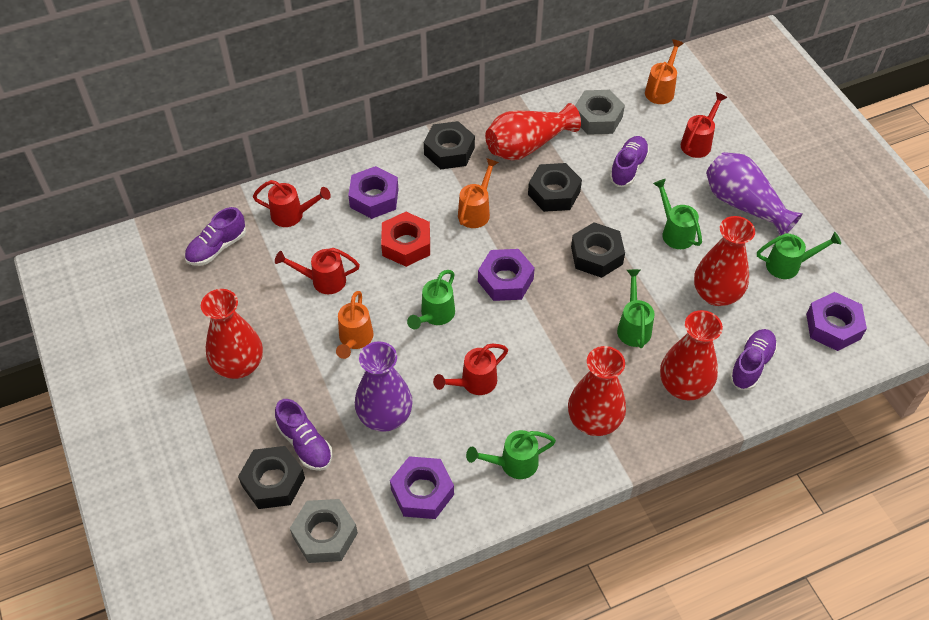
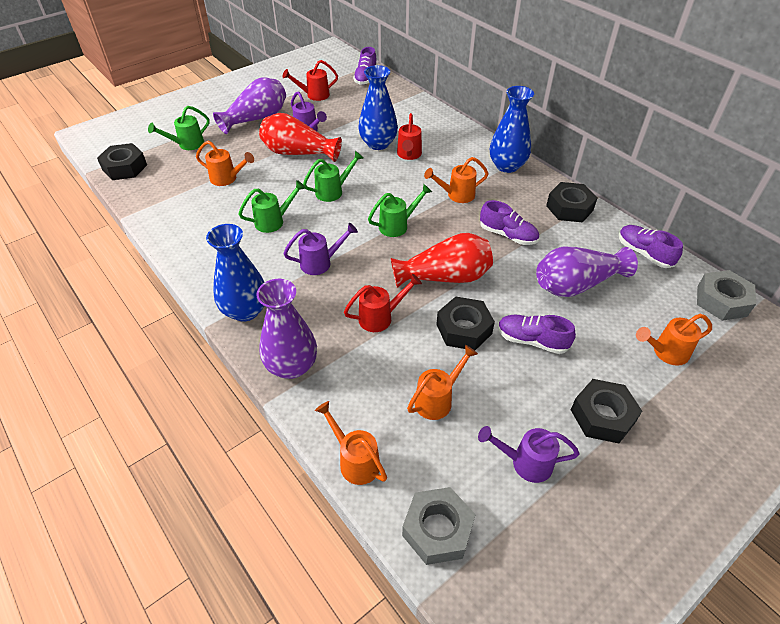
blue vase: 0 -> 3
green watering can: 5 -> 4
orange watering can: 3 -> 5
purple nut: 4 -> 0
purple vase: 2 -> 3
purple watering can: 0 -> 3
red nut: 1 -> 0
red vase: 5 -> 2
red watering can: 4 -> 3

